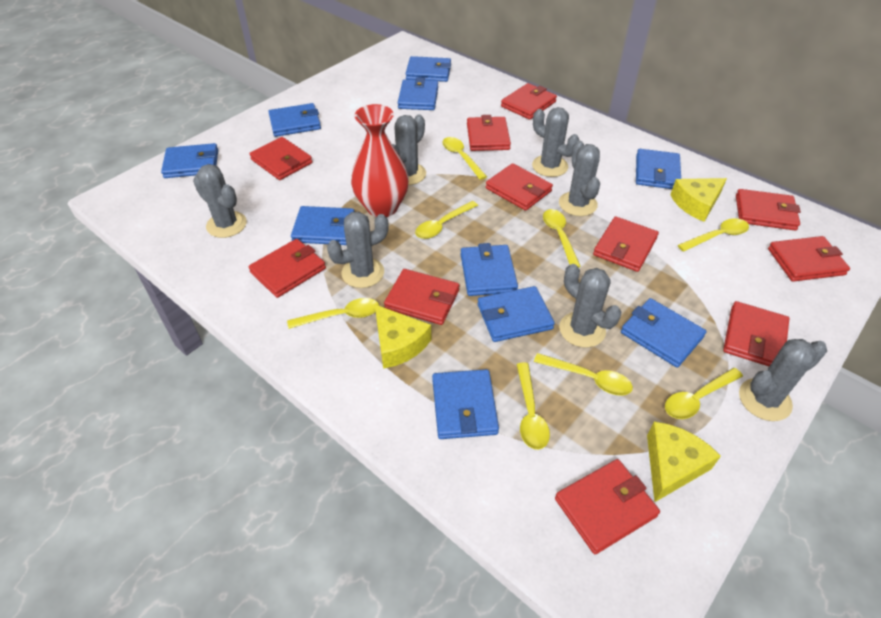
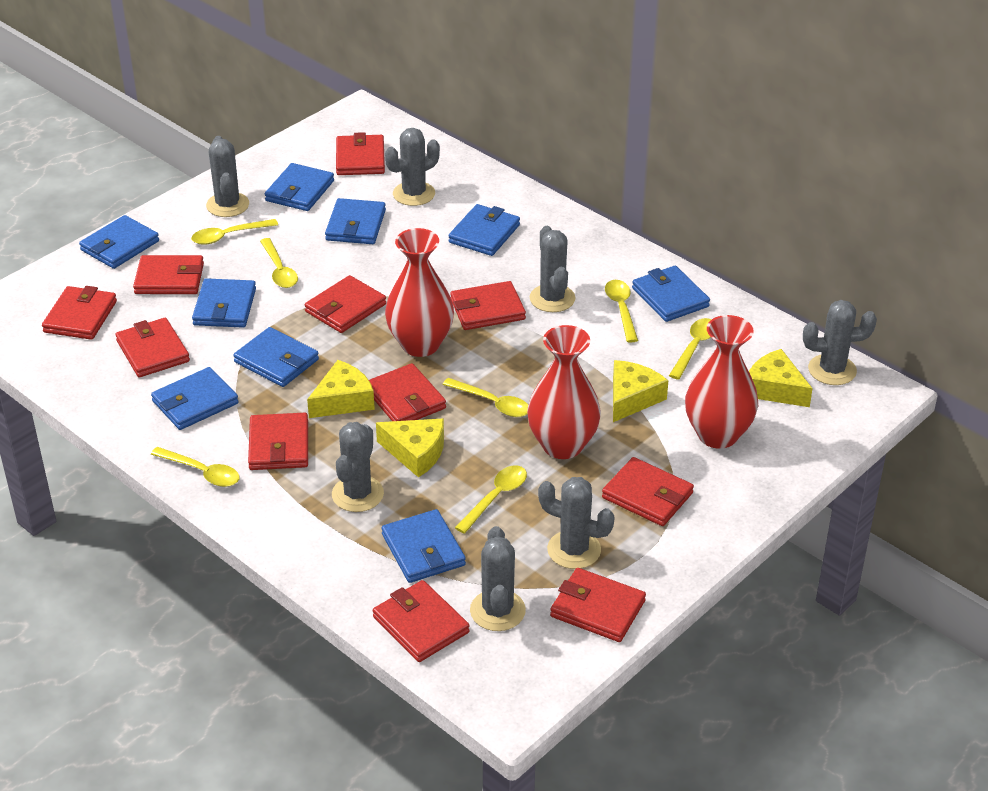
blue wallet: 10 -> 9
red vase: 1 -> 3
yellow cheese: 3 -> 4
yellow spoon: 8 -> 7

